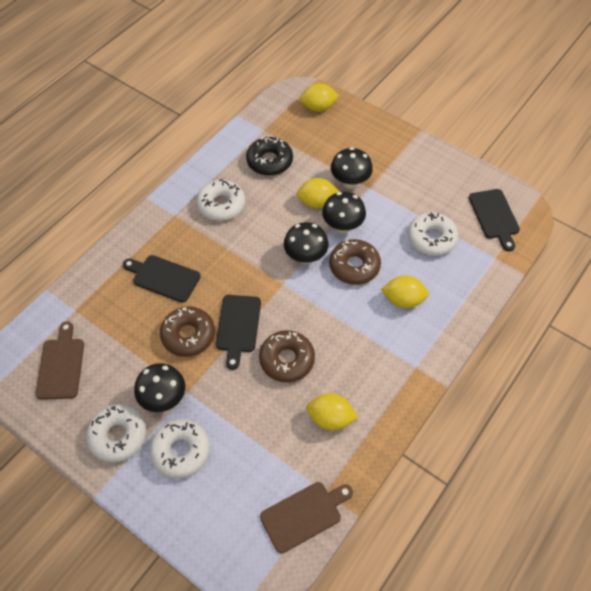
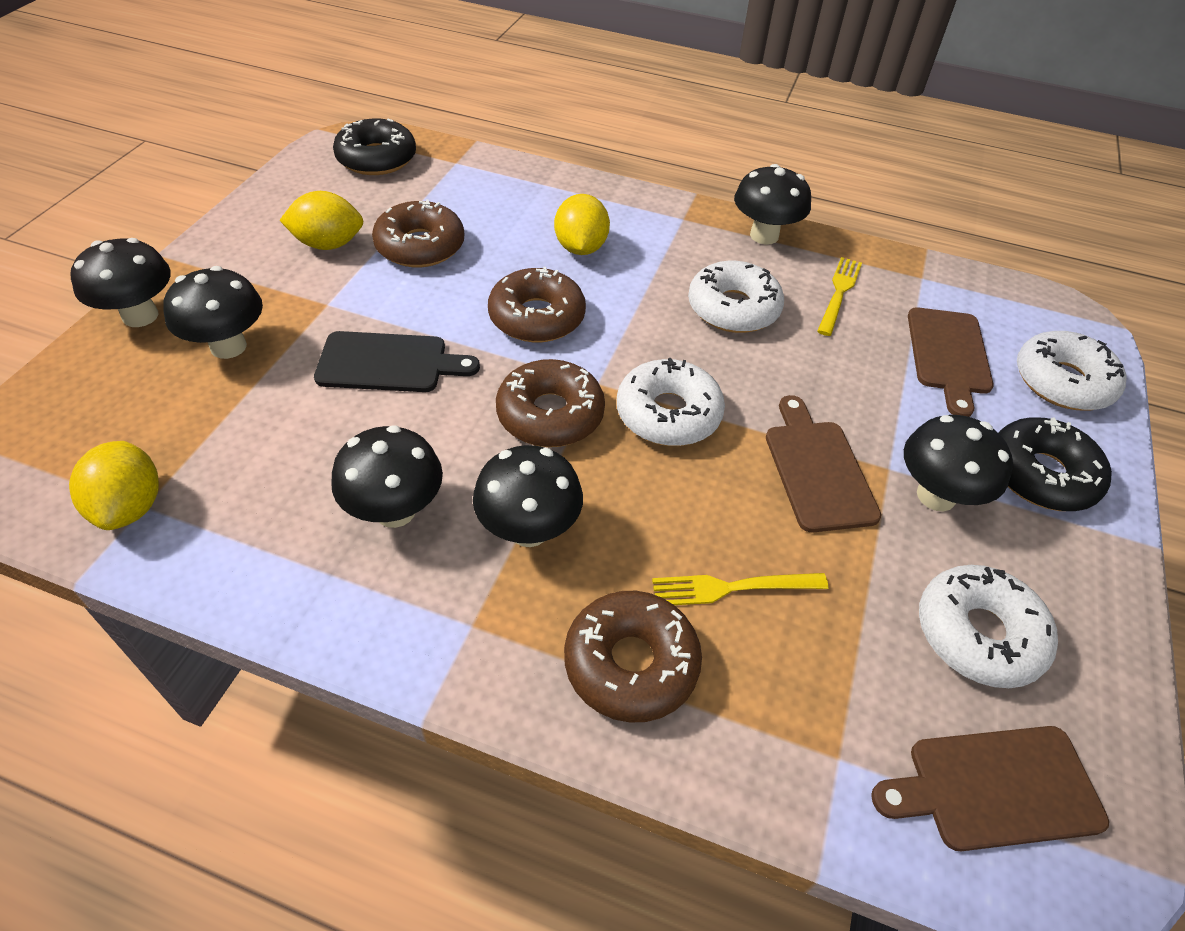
black cutting board: 3 -> 1
black donut: 1 -> 2
black mushroom: 4 -> 6
brown cutting board: 2 -> 3
brown donut: 3 -> 4
yellow fork: 0 -> 2
yellow lemon: 4 -> 3

